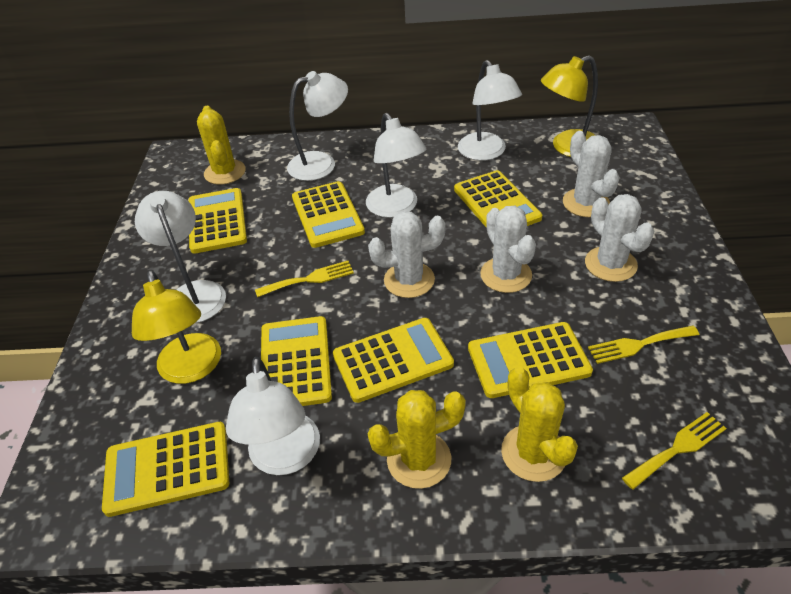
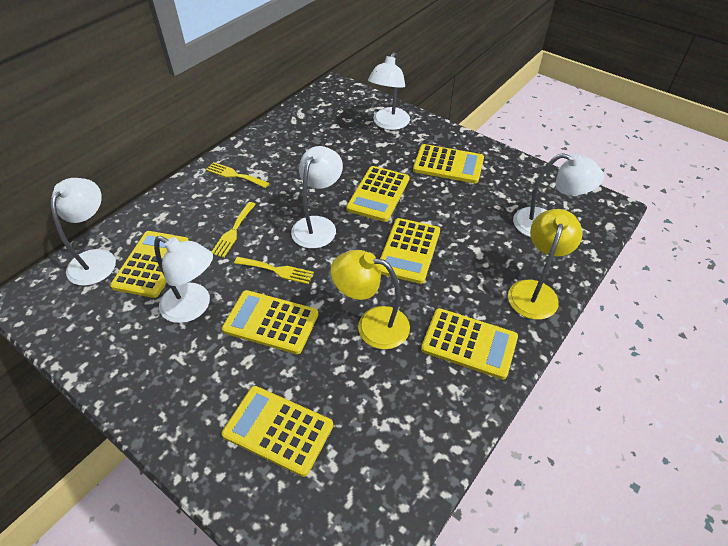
white cactus: 4 -> 0
yellow cactus: 3 -> 0

